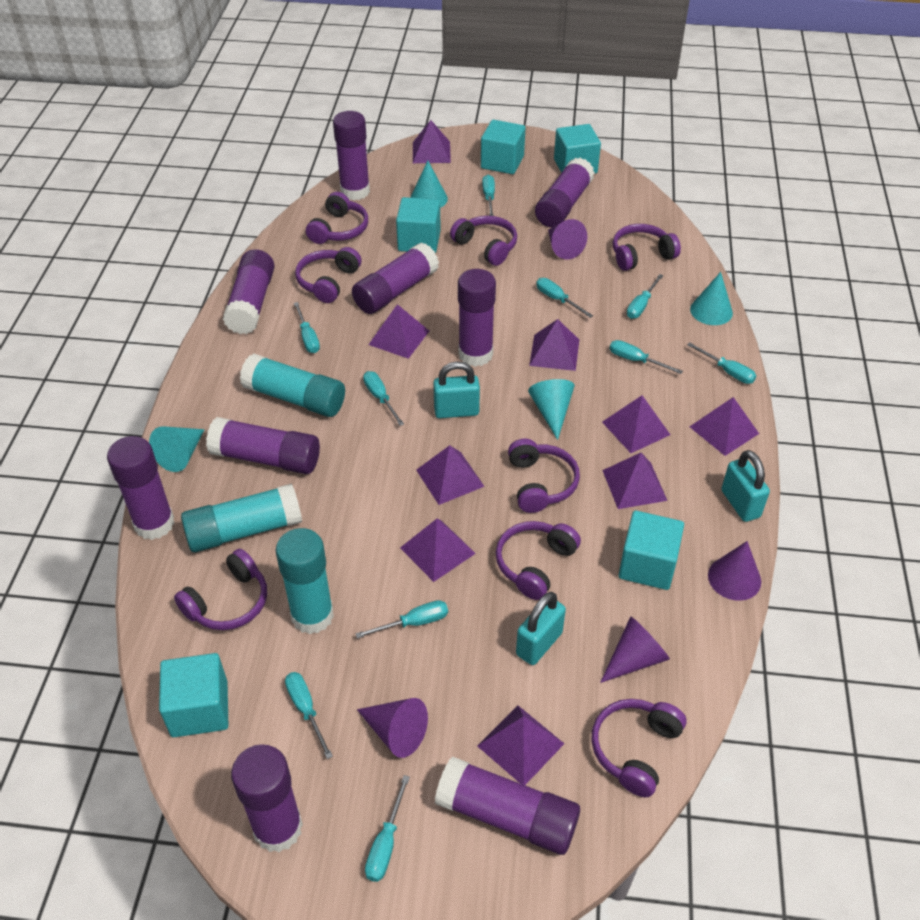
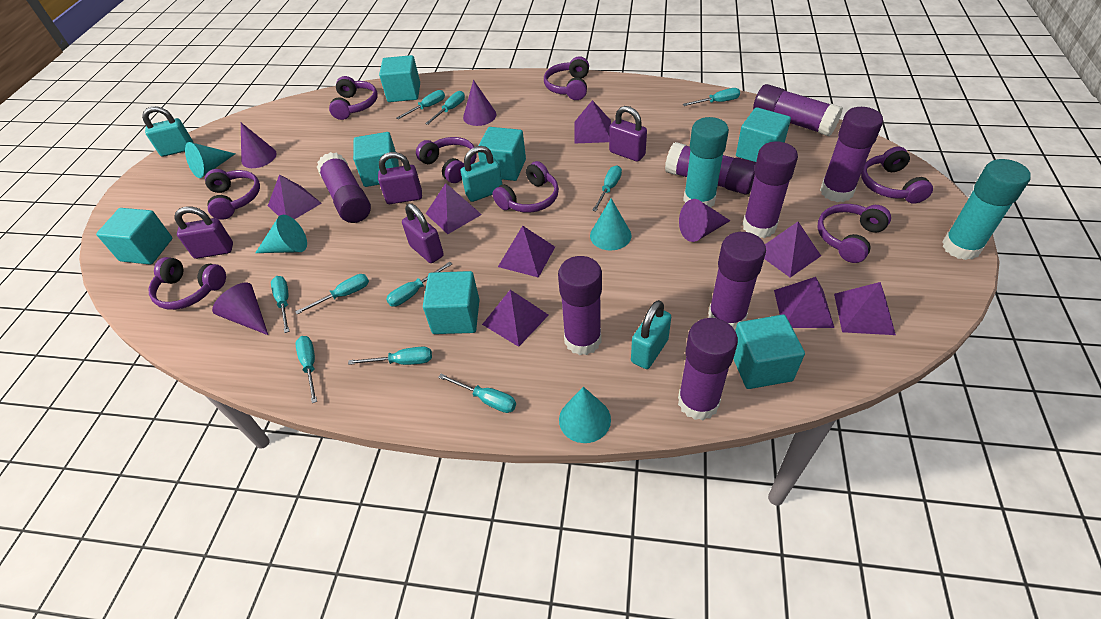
purple glue stick: 9 -> 8
purple padlock: 0 -> 4
purple pyramid: 9 -> 8
turquoise cube: 5 -> 7
turquoise glue stick: 3 -> 2

